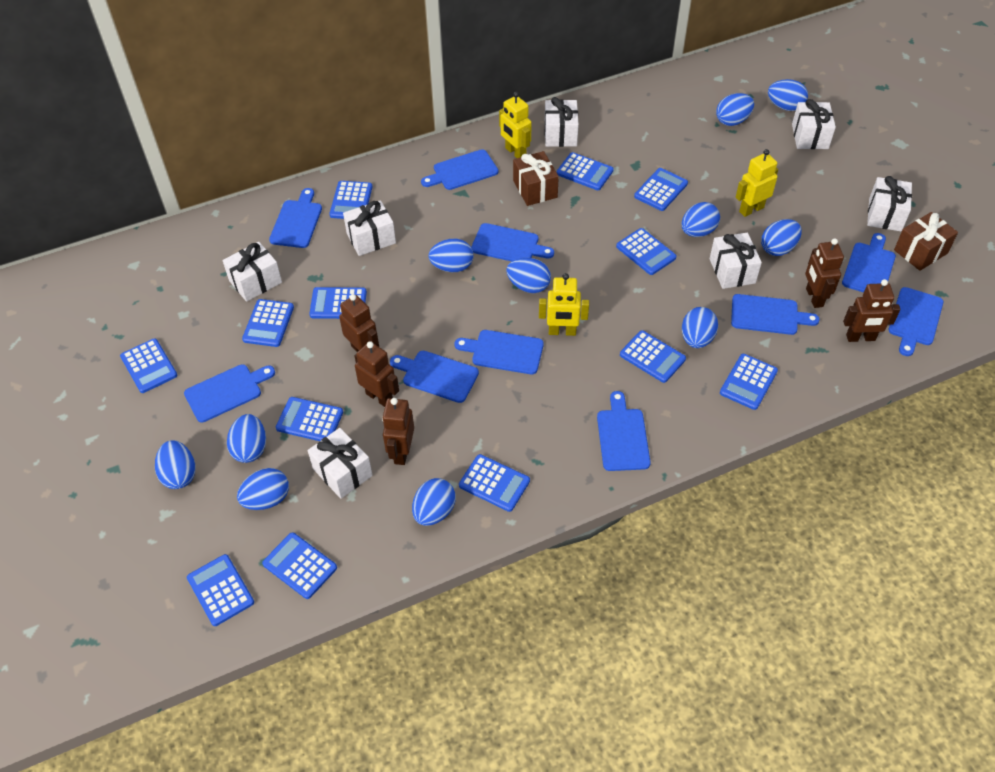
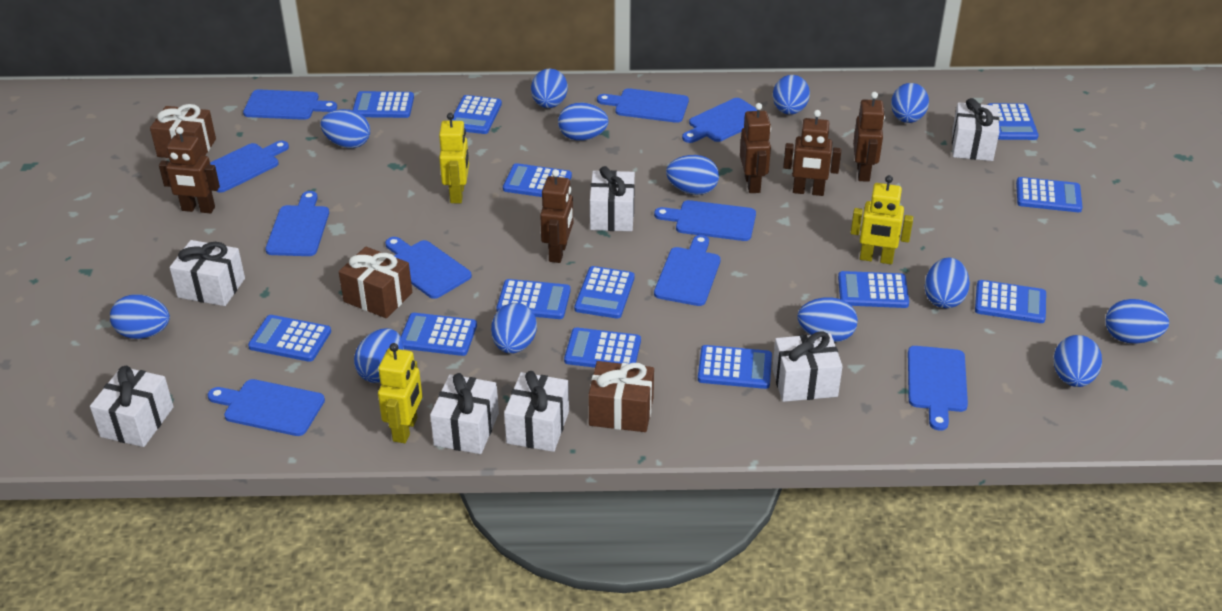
blue egg: 11 -> 13
brown gift: 2 -> 3

